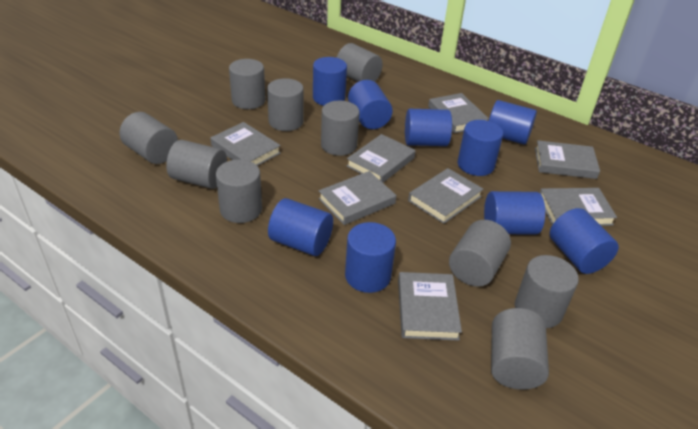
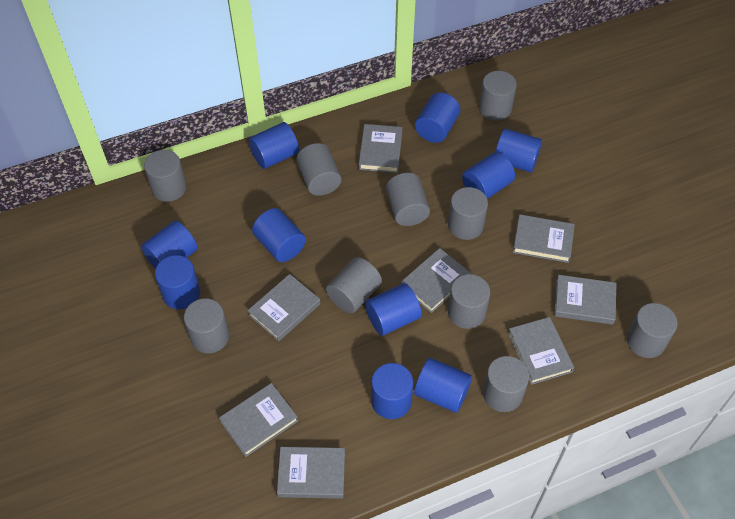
blue cylinder: 9 -> 10

